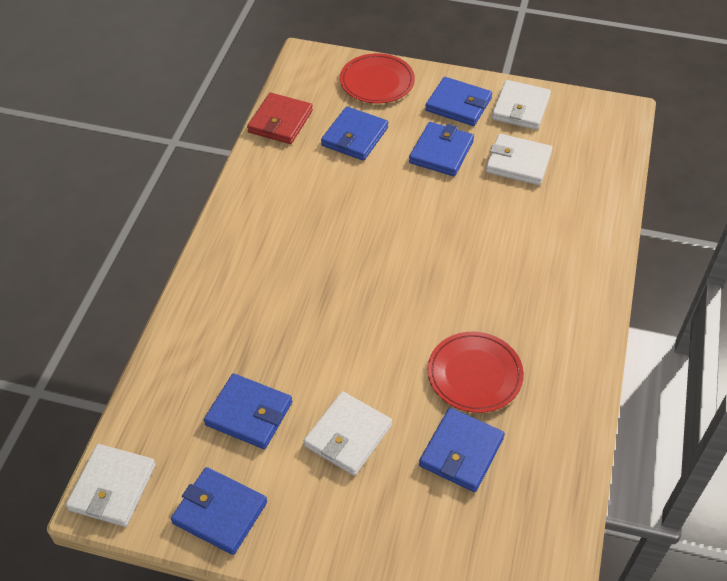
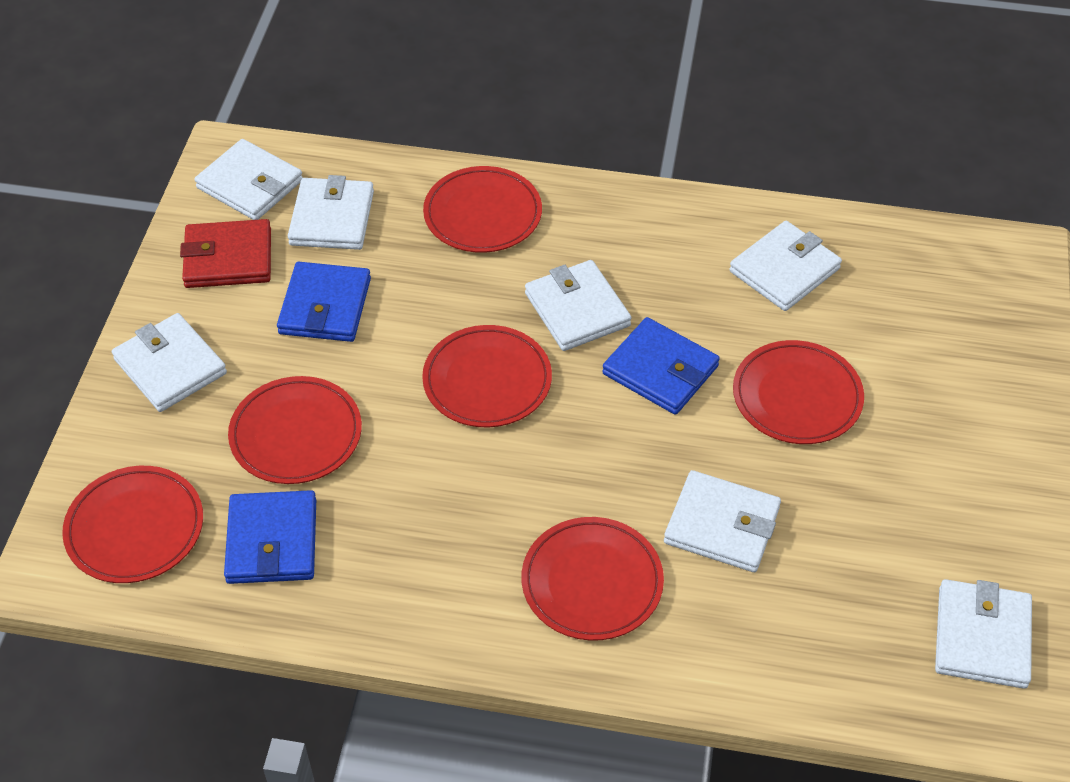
blue wallet: 6 -> 3
red plate: 2 -> 6
white wallet: 4 -> 7

